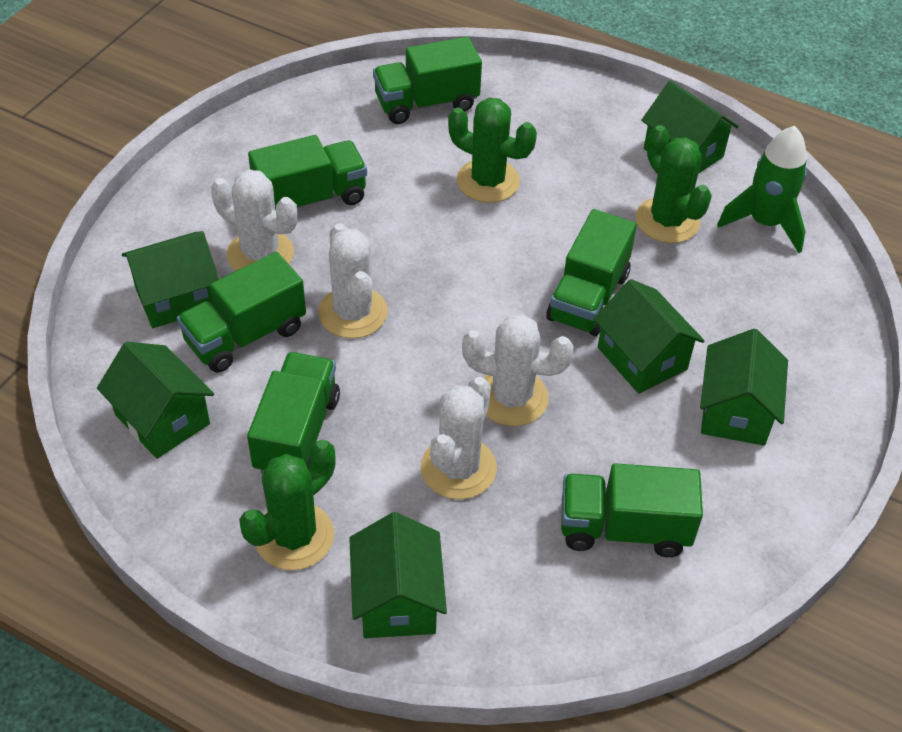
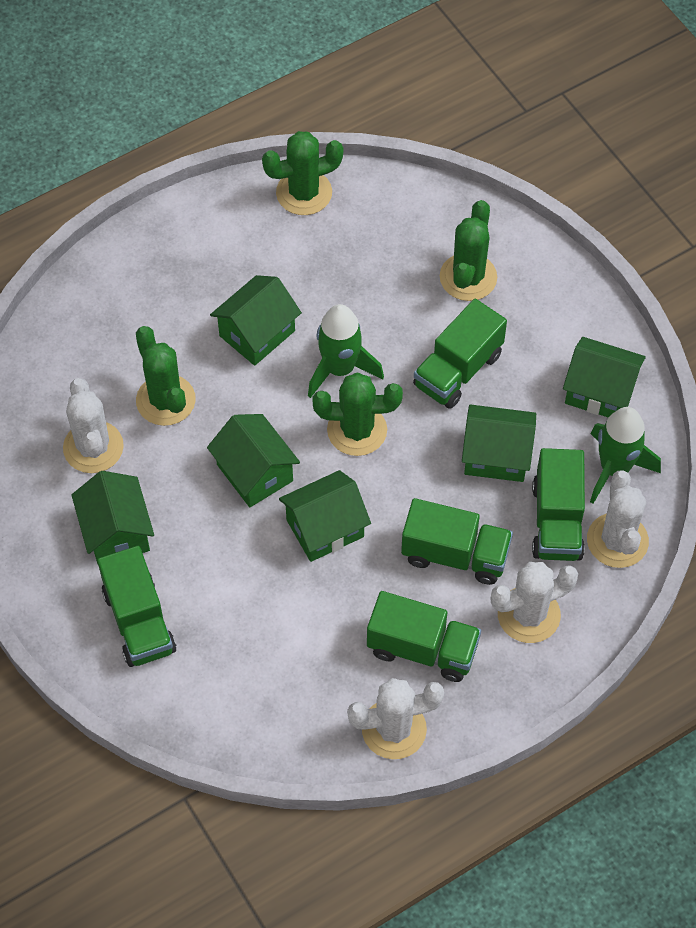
green cactus: 3 -> 4
green rocket: 1 -> 2
green truck: 6 -> 5

